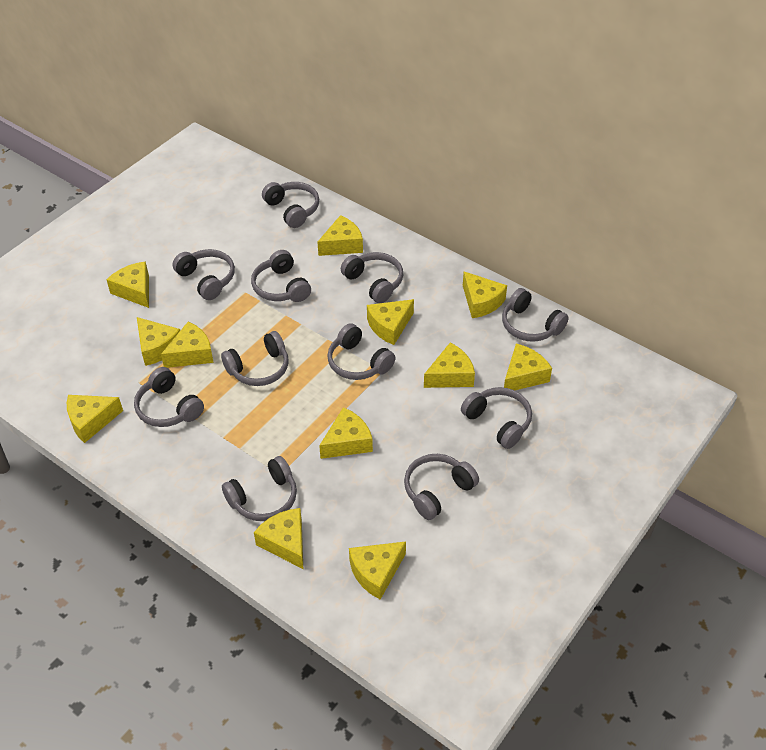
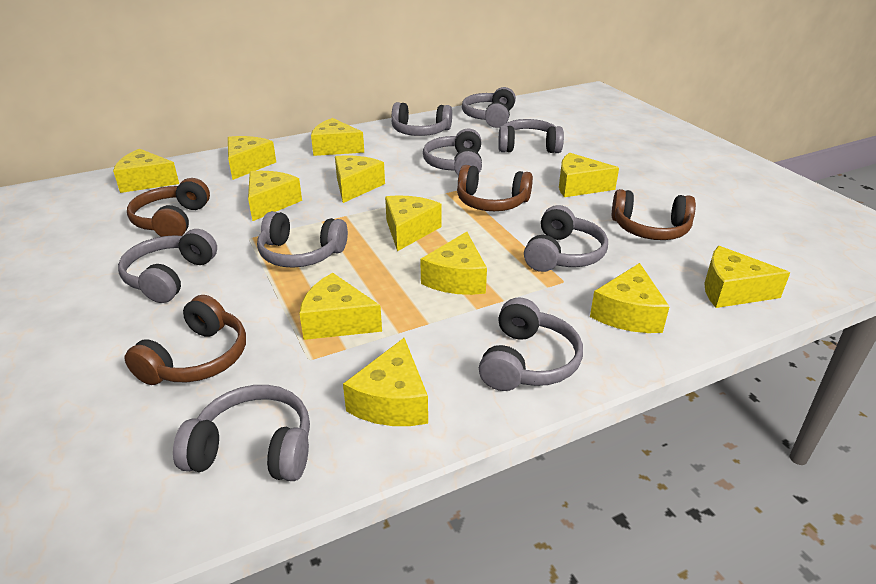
brown headphones: 0 -> 4
grey headphones: 11 -> 9

